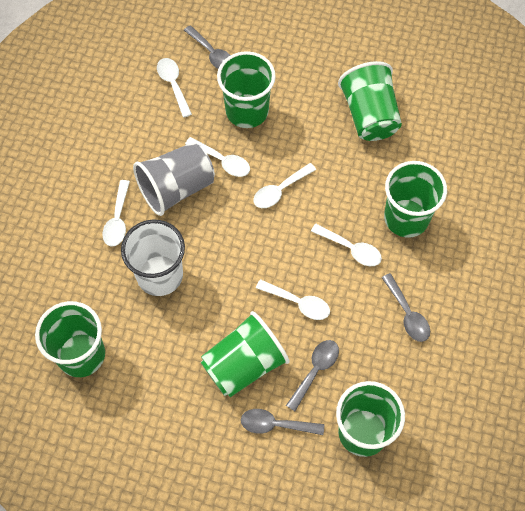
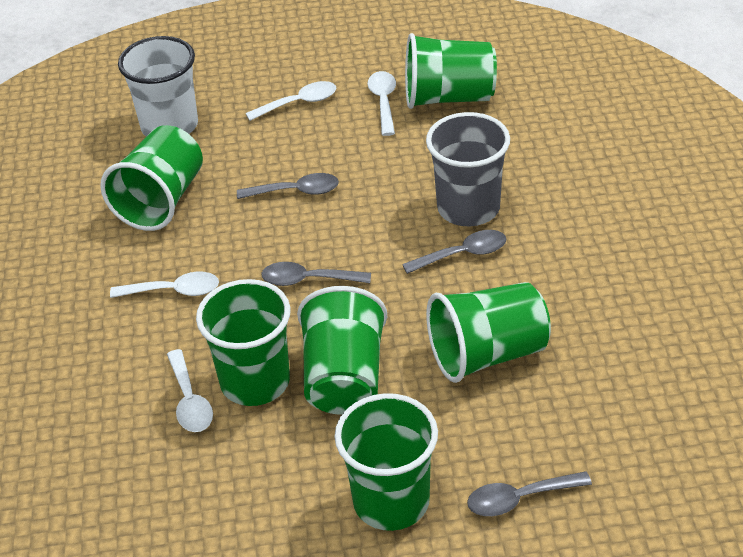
white spoon: 6 -> 4

